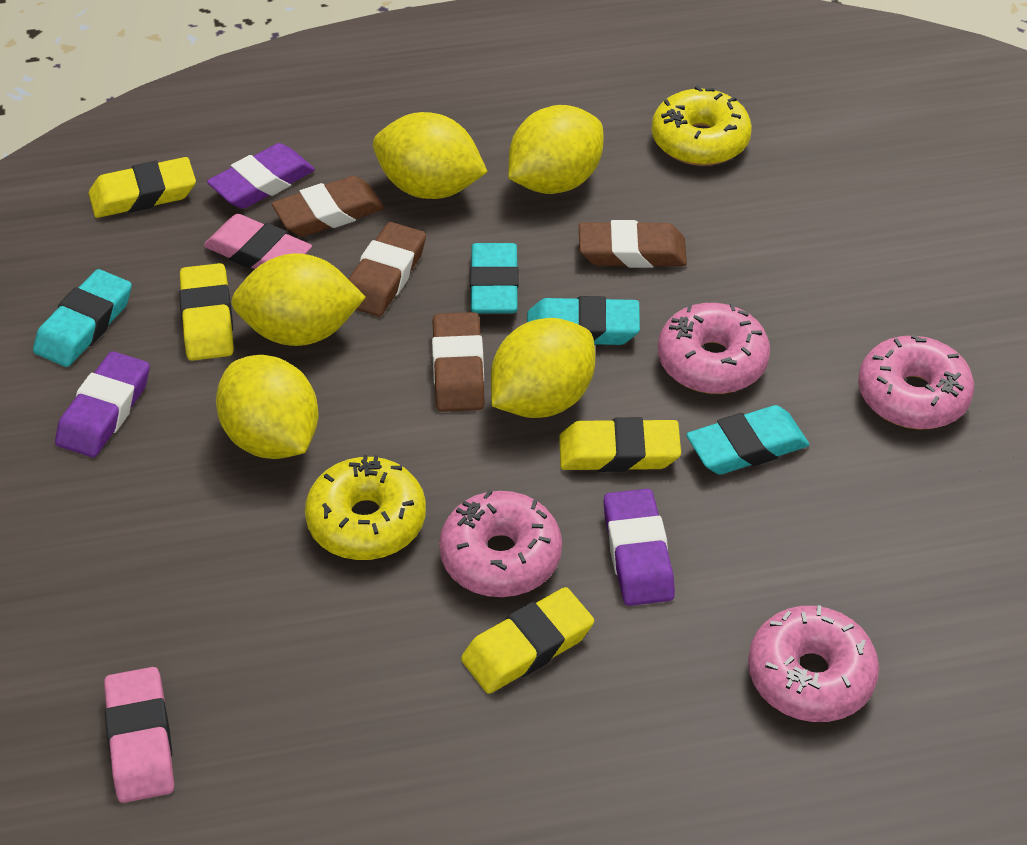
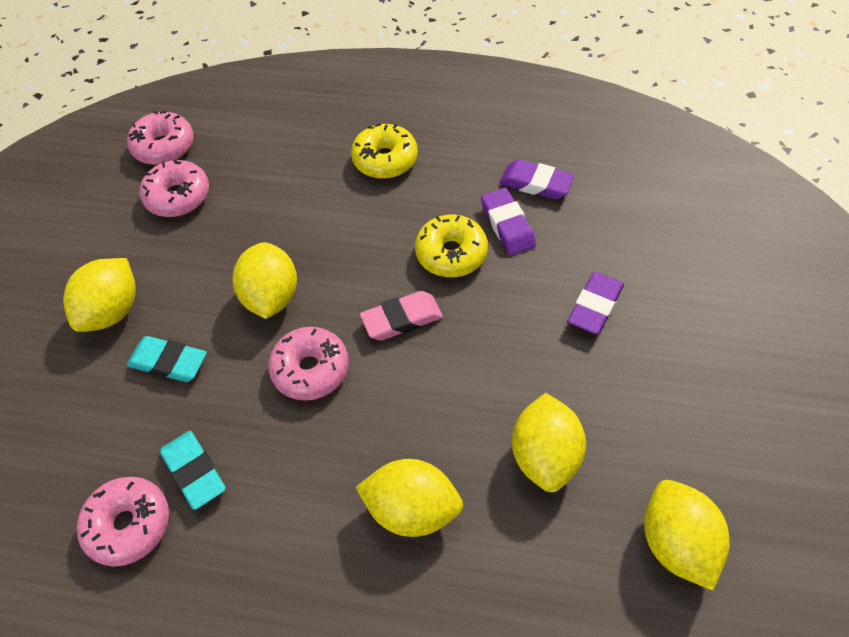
brown eraser: 4 -> 0
pink eraser: 2 -> 1
turquoise eraser: 4 -> 2
yellow eraser: 4 -> 0

